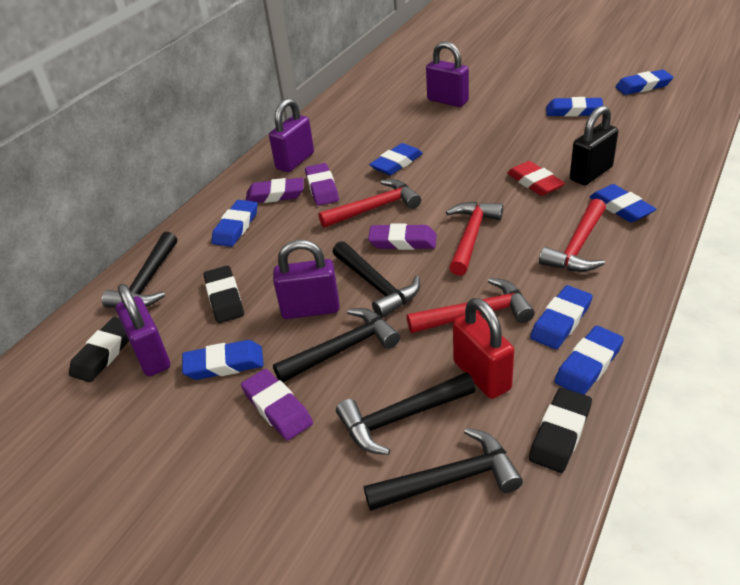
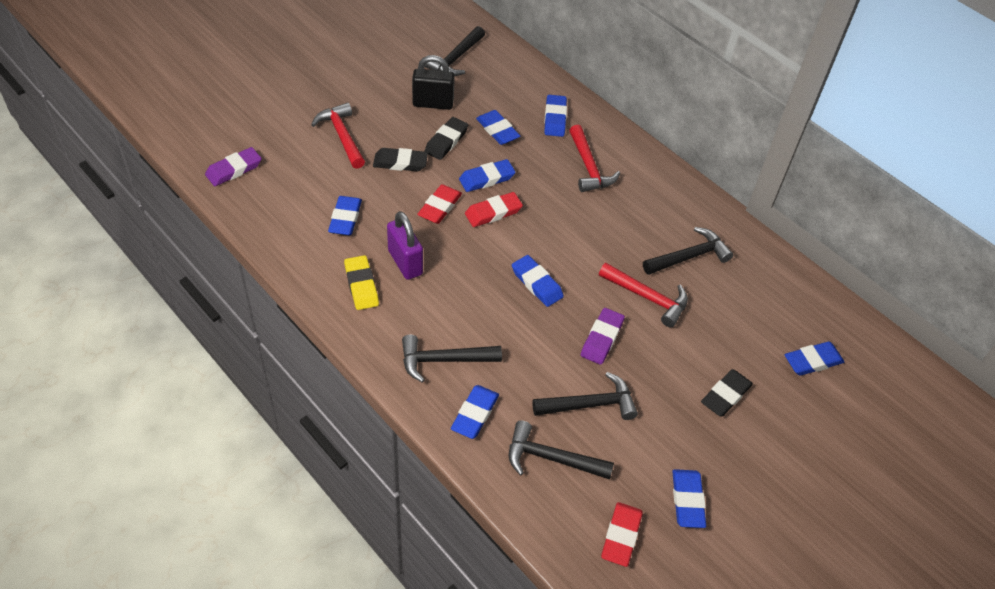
purple eraser: 4 -> 2
purple padlock: 4 -> 1
red eraser: 1 -> 3
red hammer: 4 -> 3
red padlock: 1 -> 0
yellow eraser: 0 -> 1

